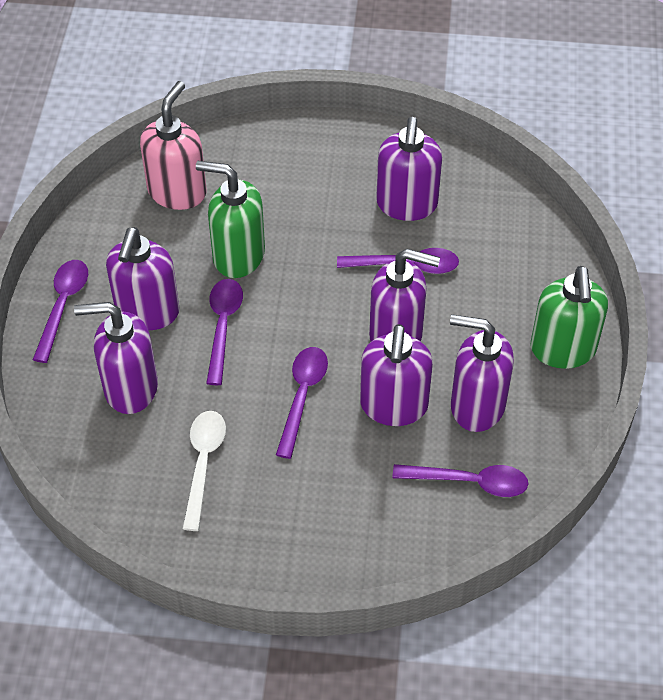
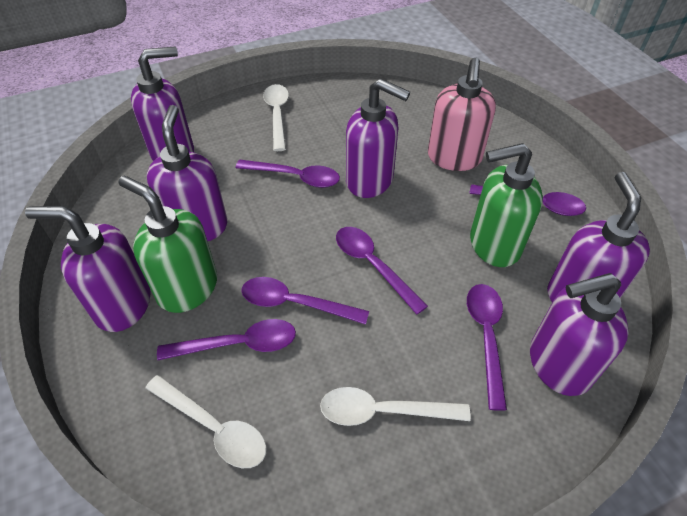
purple spoon: 5 -> 6
white spoon: 1 -> 3

